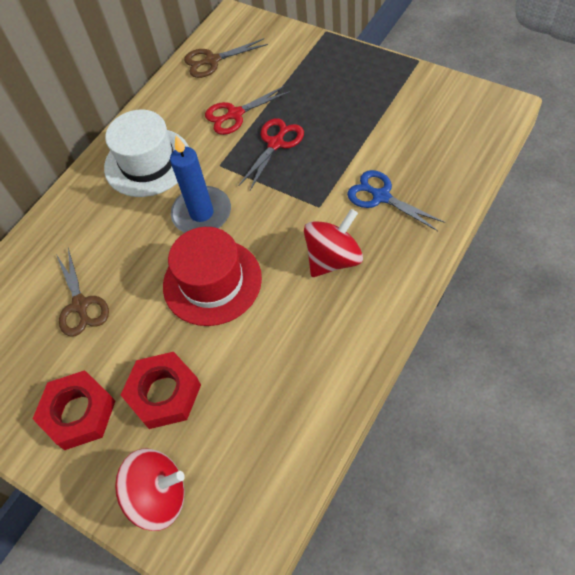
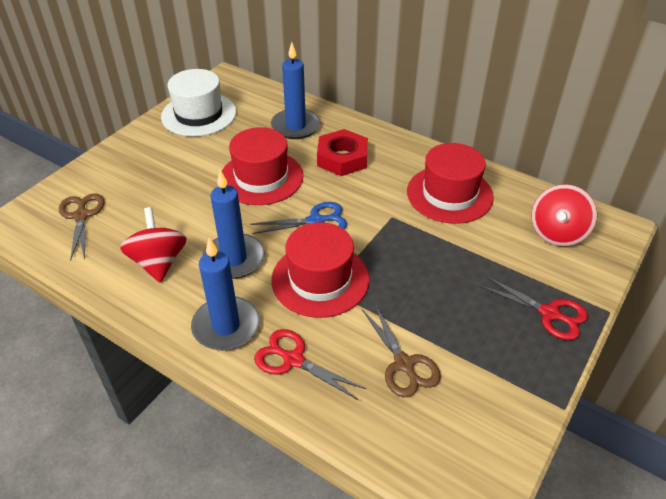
blue candle: 1 -> 3
red hat: 1 -> 3
red nut: 2 -> 1

